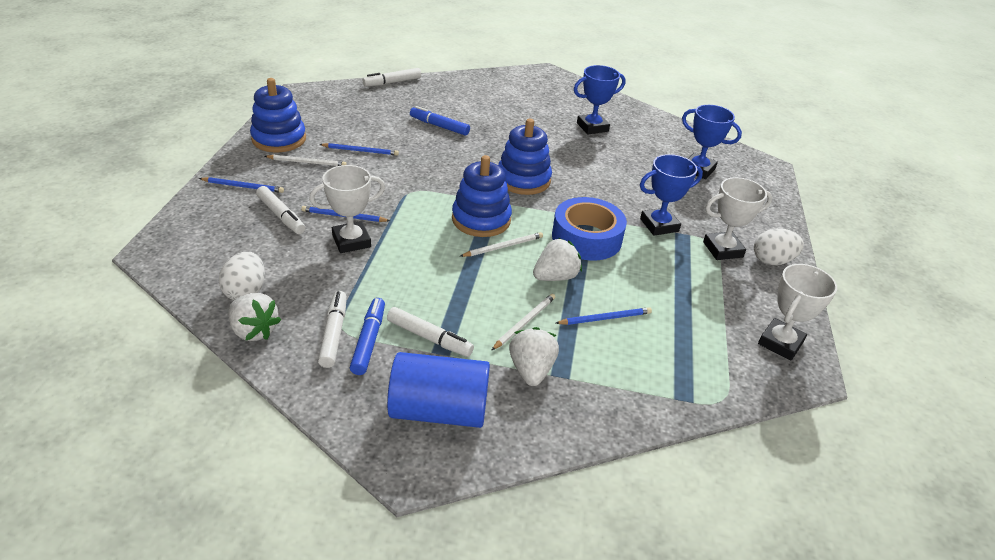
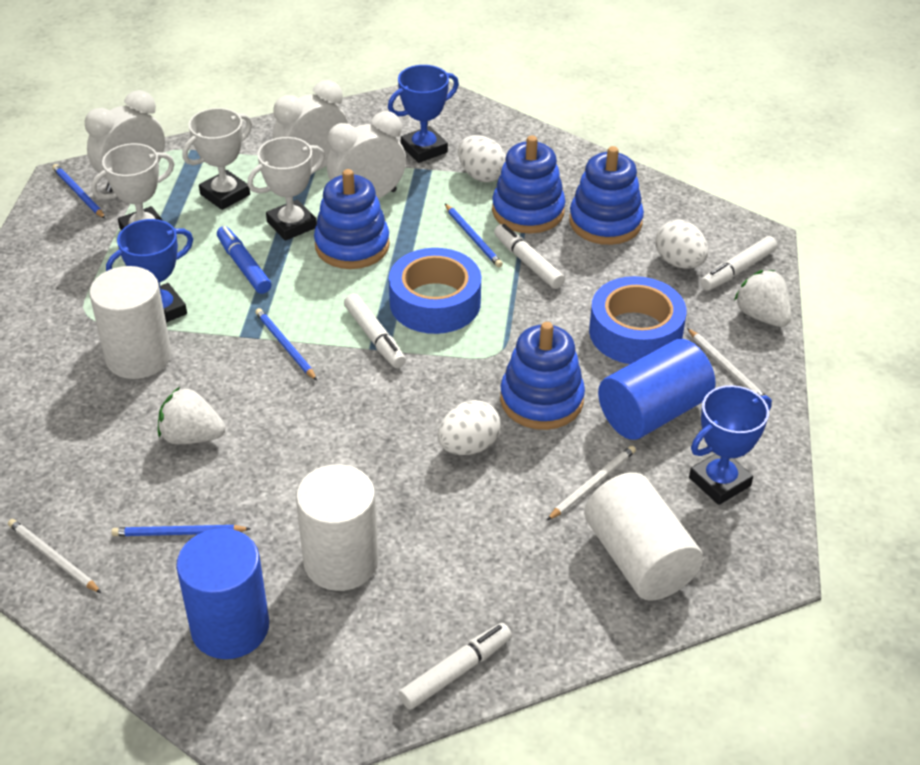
blue cylinder: 1 -> 2
blue marker: 2 -> 1
blue stacking toy: 3 -> 4
blue tape: 1 -> 2
white clock: 0 -> 3
white cylinder: 0 -> 3
white egg: 2 -> 3
white strawberry: 3 -> 2

